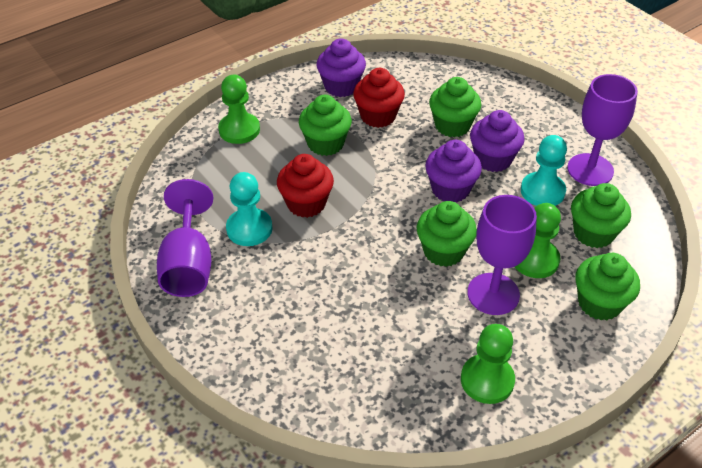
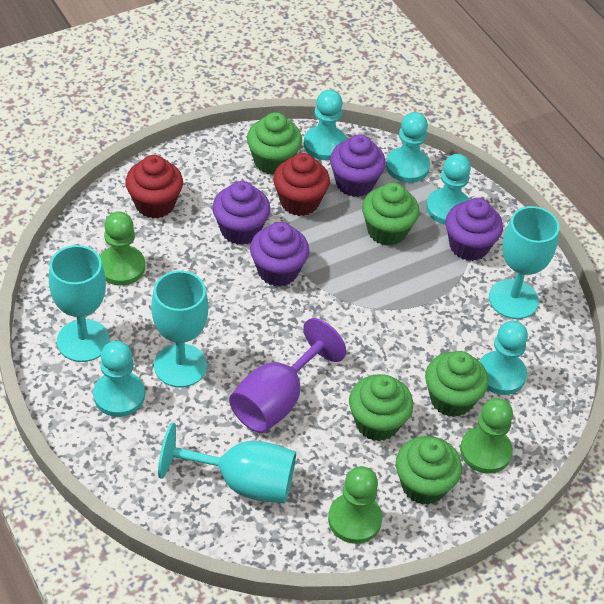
purple cupcake: 3 -> 4
purple goblet: 3 -> 1
turquoise goblet: 0 -> 4
turquoise pawn: 2 -> 5

